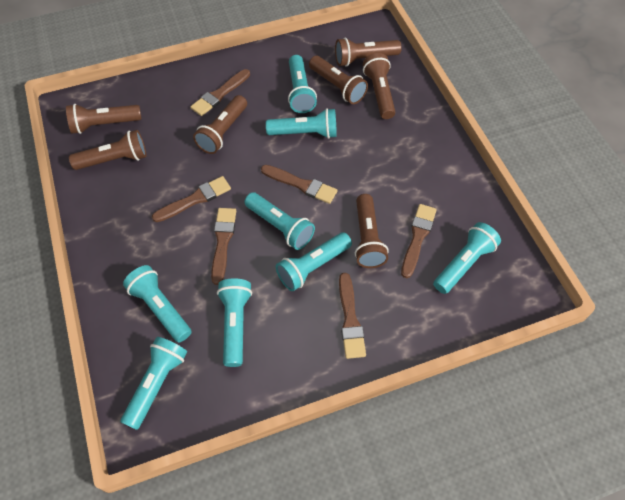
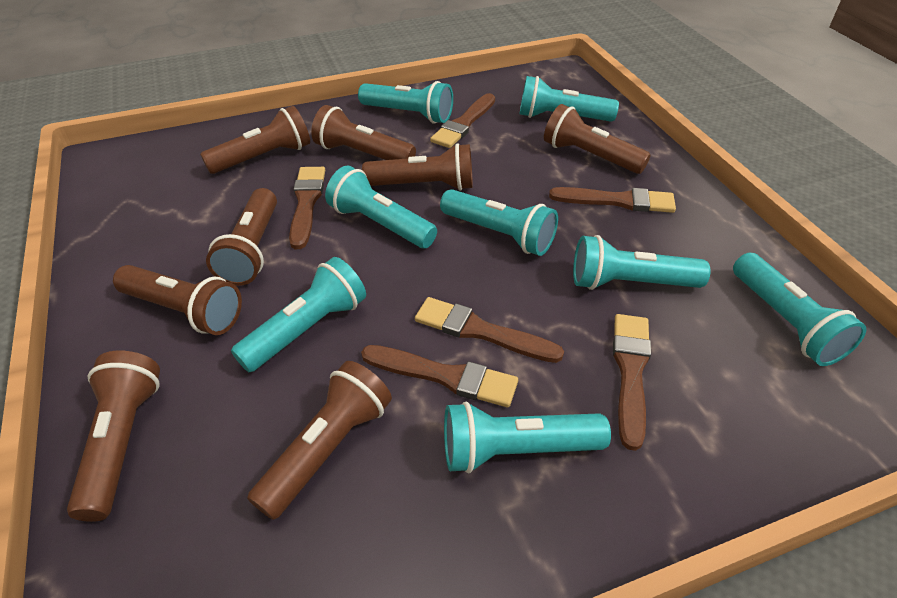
brown flashlight: 7 -> 8

